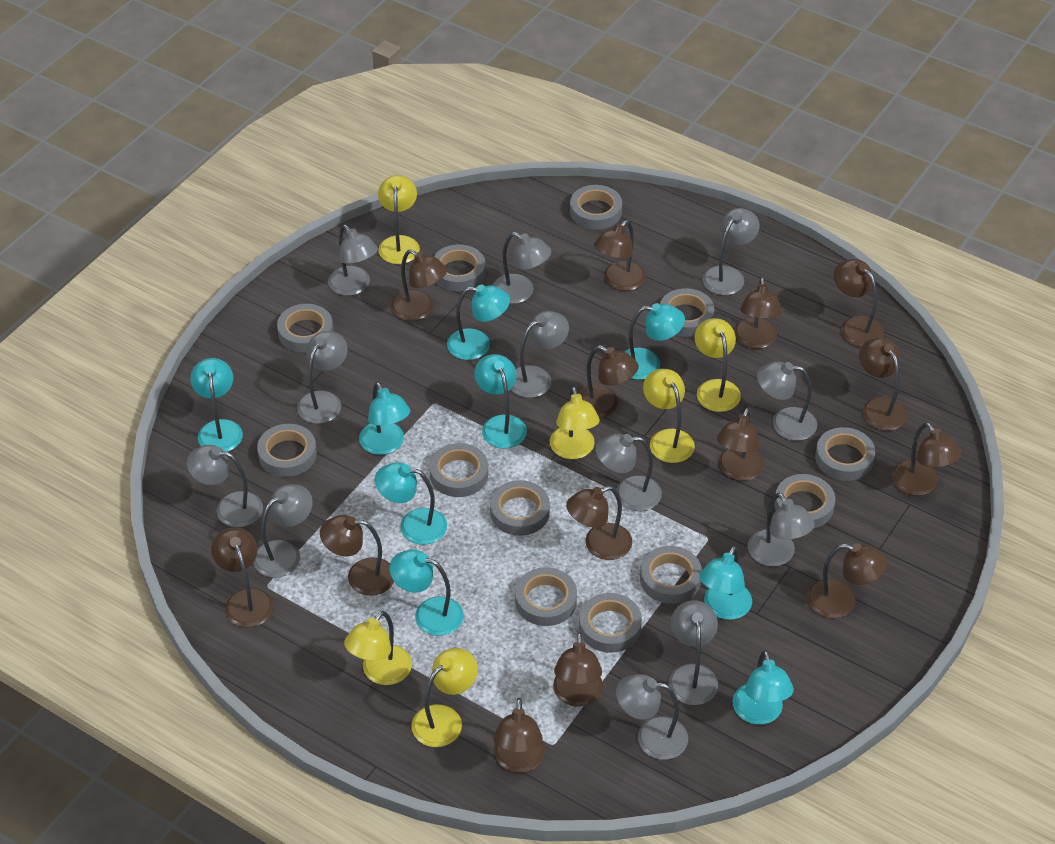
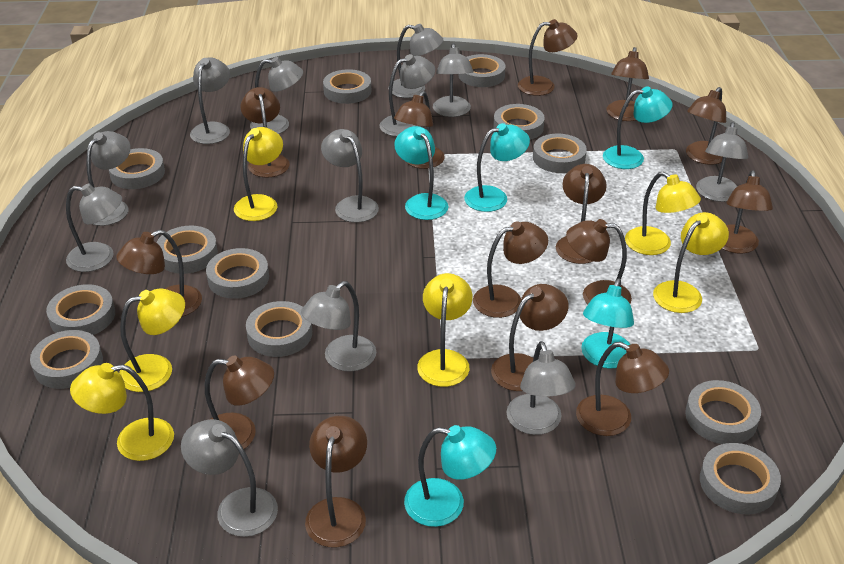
turquoise lamp: 9 -> 5

